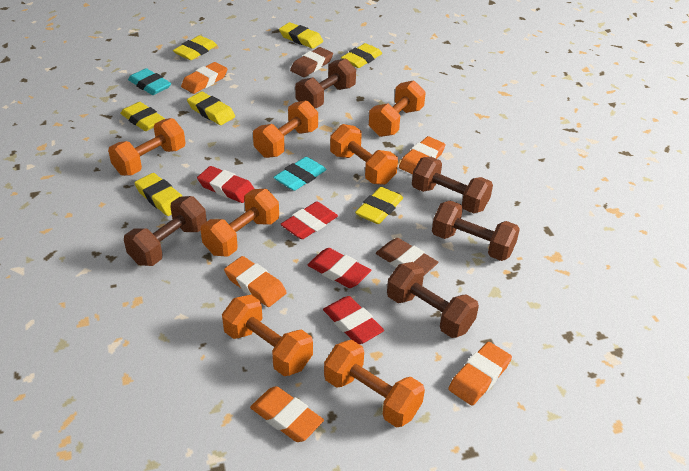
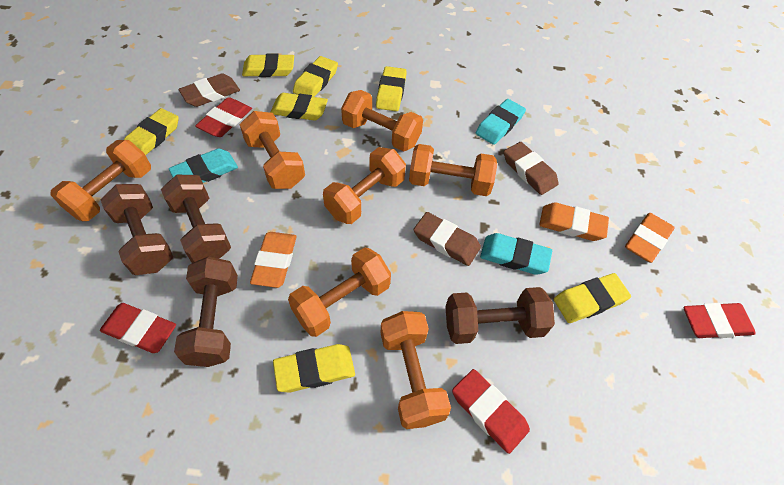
brown dumbbell: 5 -> 4
brown eraser: 2 -> 3
orange eraser: 5 -> 3
turquoise eraser: 2 -> 3

